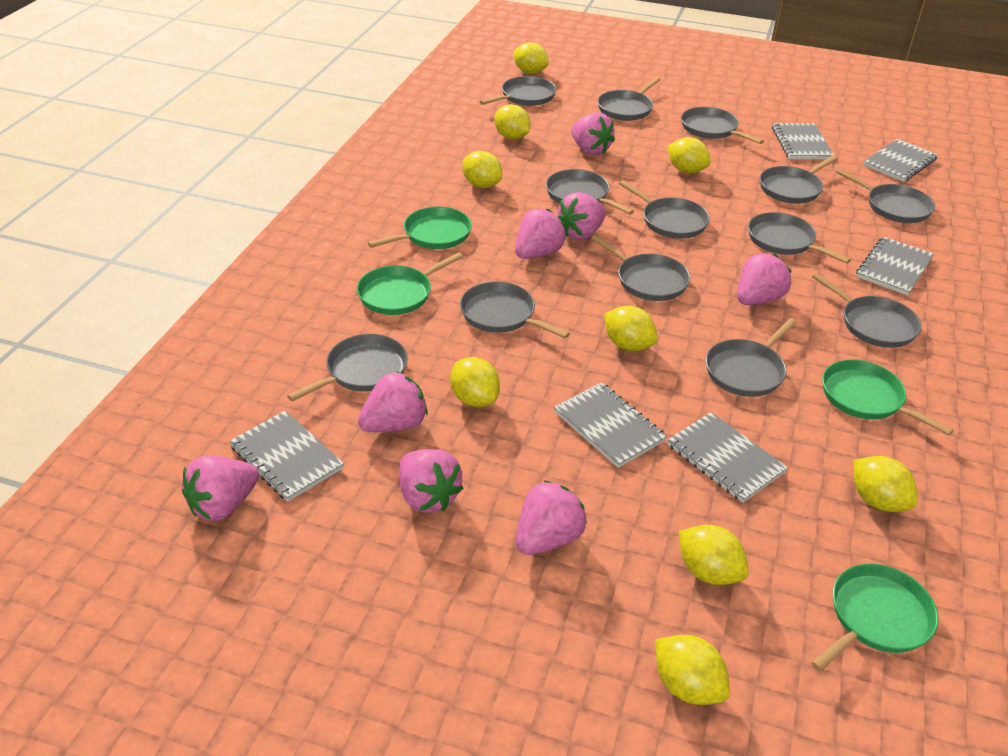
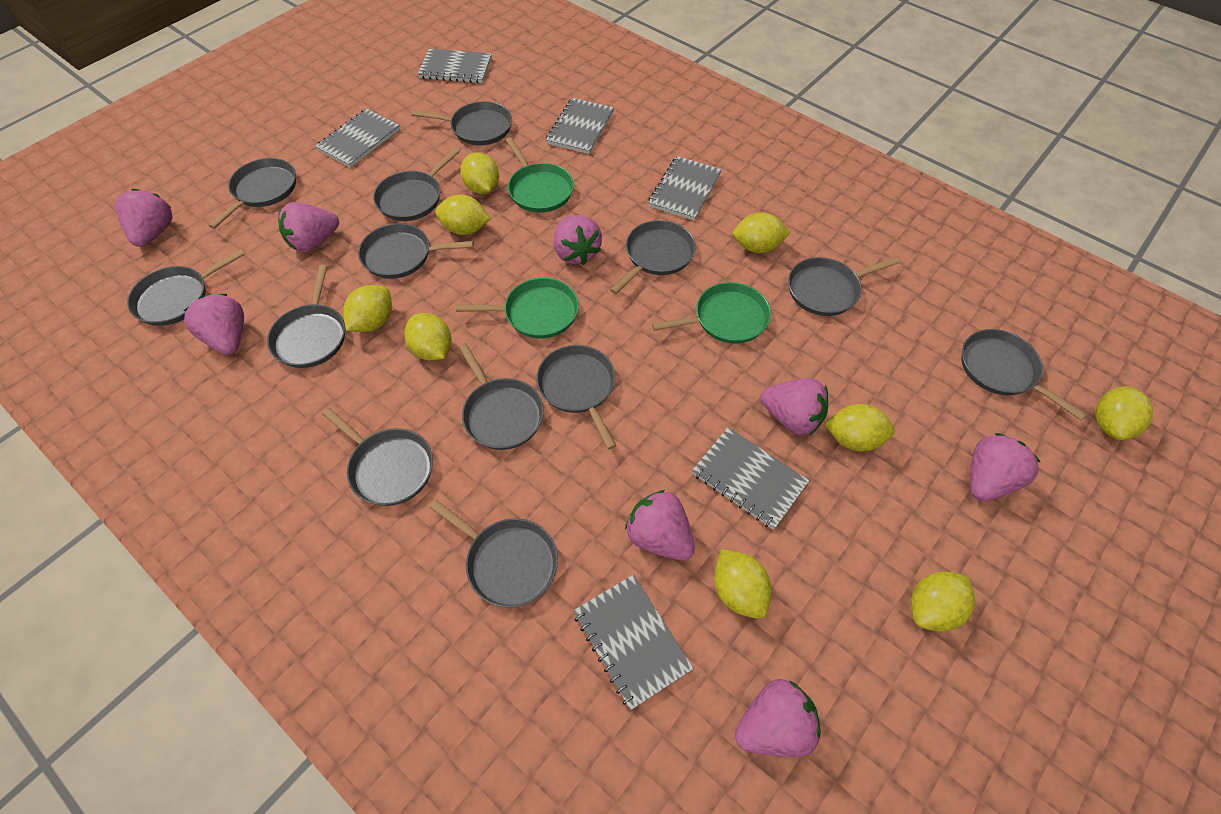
green pan: 4 -> 3

